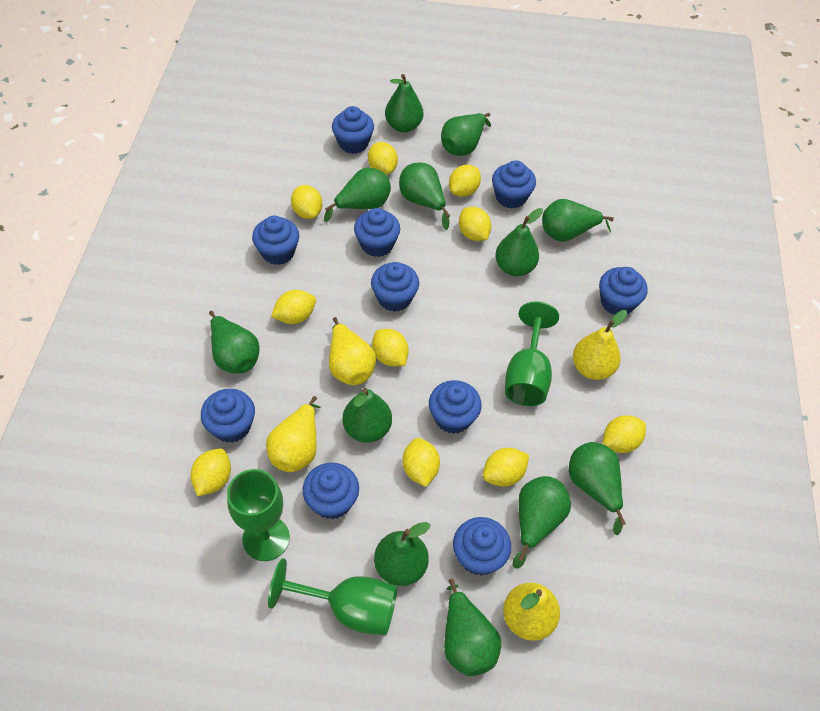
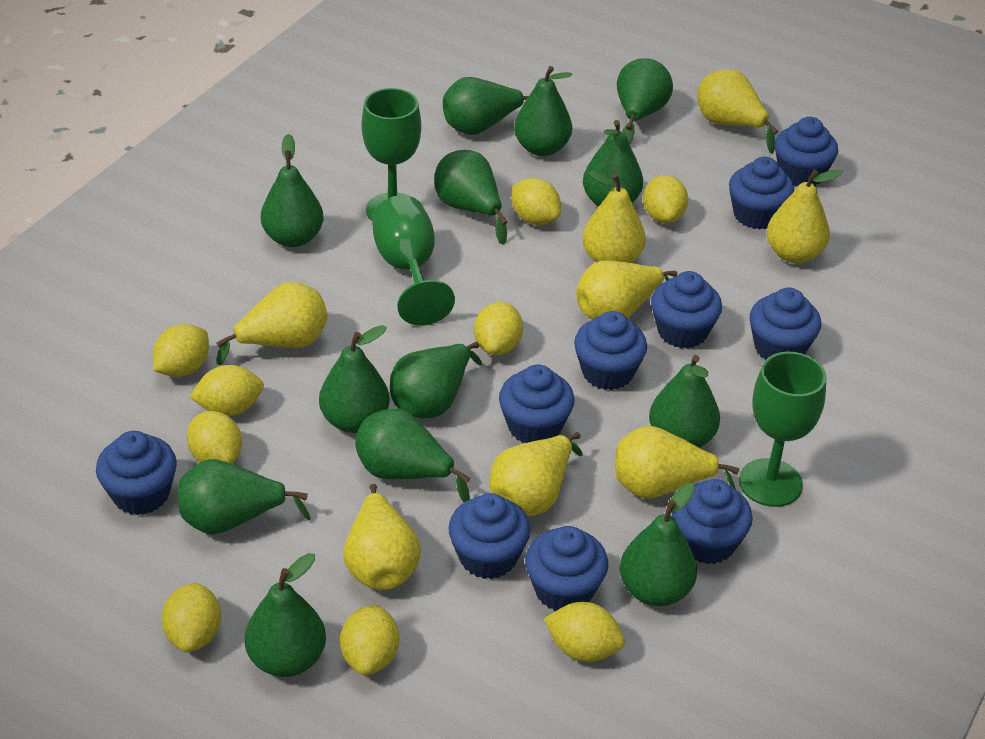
green pear: 12 -> 13
yellow lemon: 10 -> 9
yellow pear: 4 -> 8

